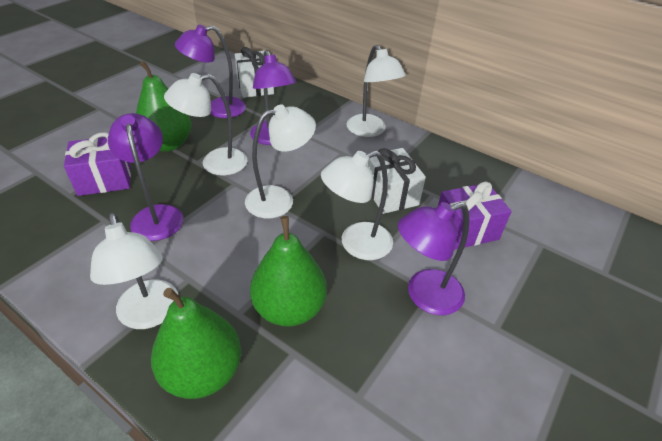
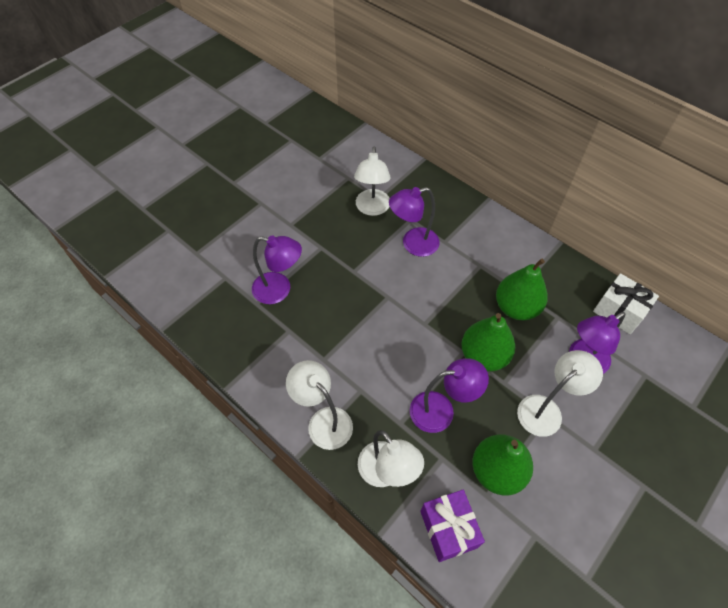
purple gift: 2 -> 1
white gift: 2 -> 1
white lamp: 5 -> 4

